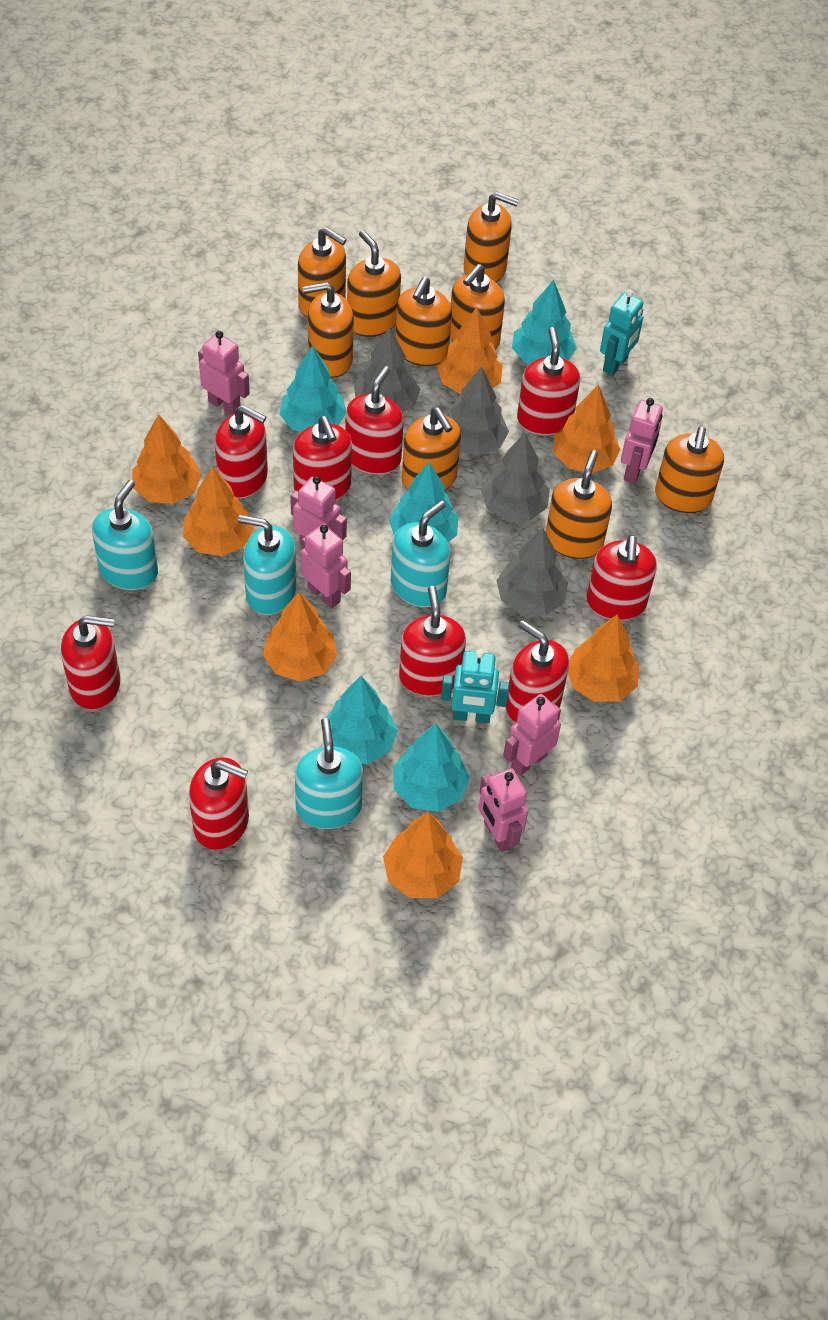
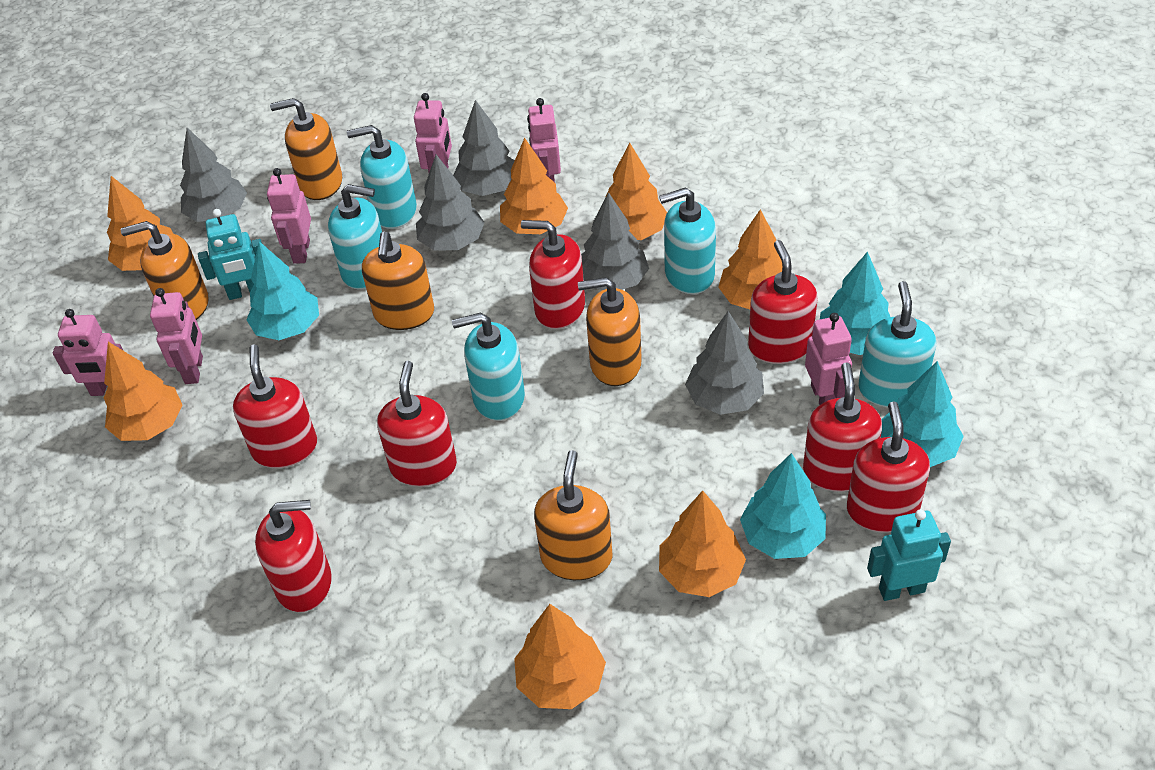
grey tree: 4 -> 5
orange soap dispenser: 9 -> 5
red soap dispenser: 9 -> 7
turquoise soap dispenser: 4 -> 5
turquoise tree: 5 -> 4

